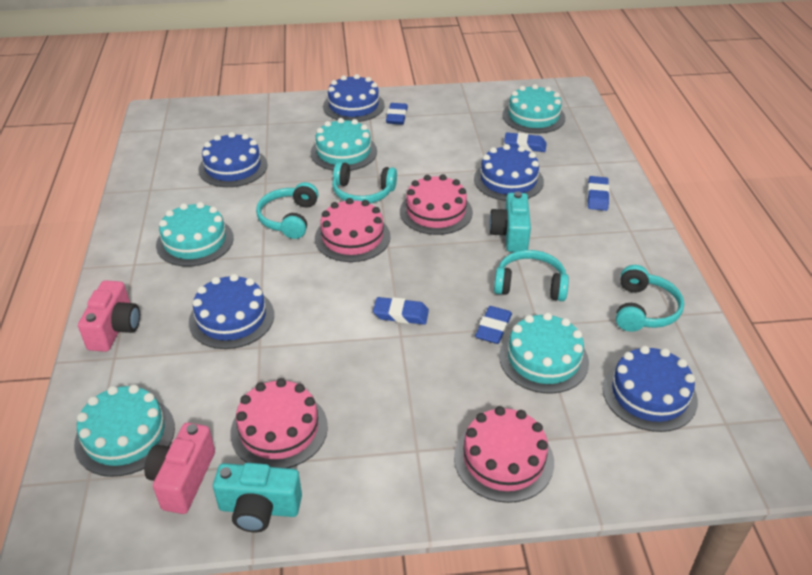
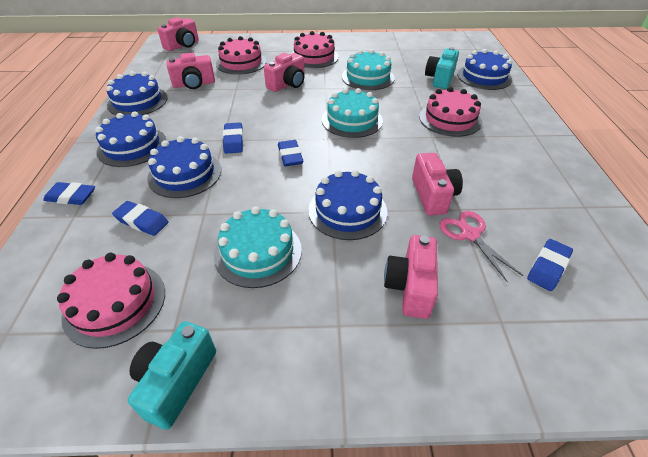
pink camera: 2 -> 5
pink scissors: 0 -> 1
turquoise cake: 5 -> 3
turquoise headphones: 4 -> 0

